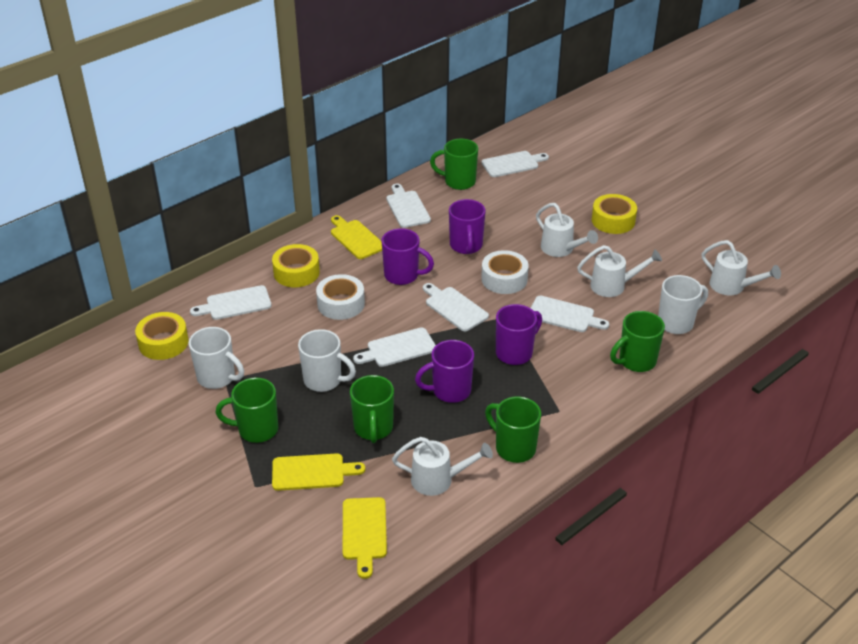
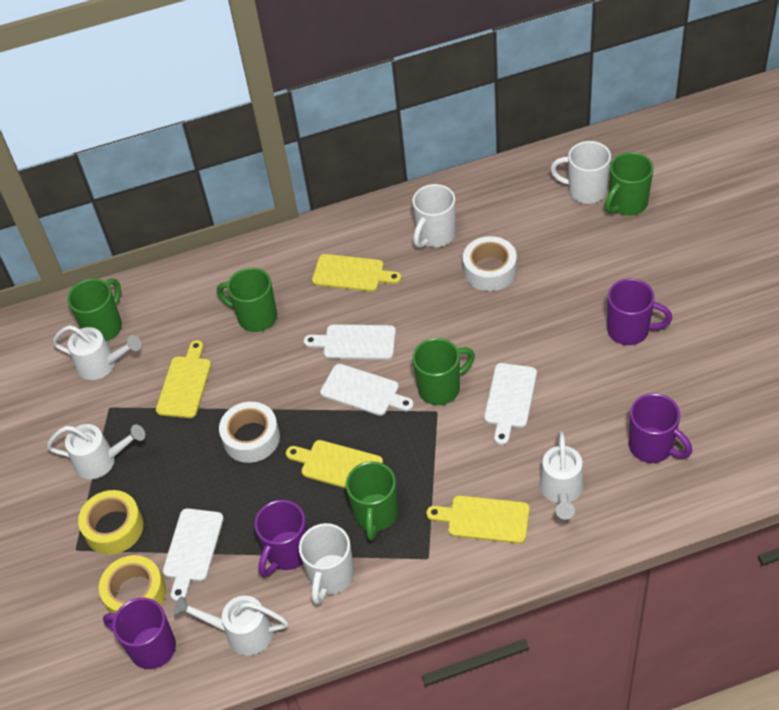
white cutting board: 6 -> 4
yellow cutting board: 3 -> 4
yellow tape: 3 -> 2

